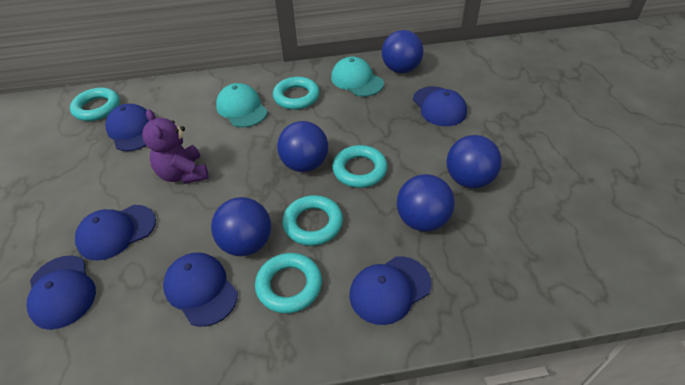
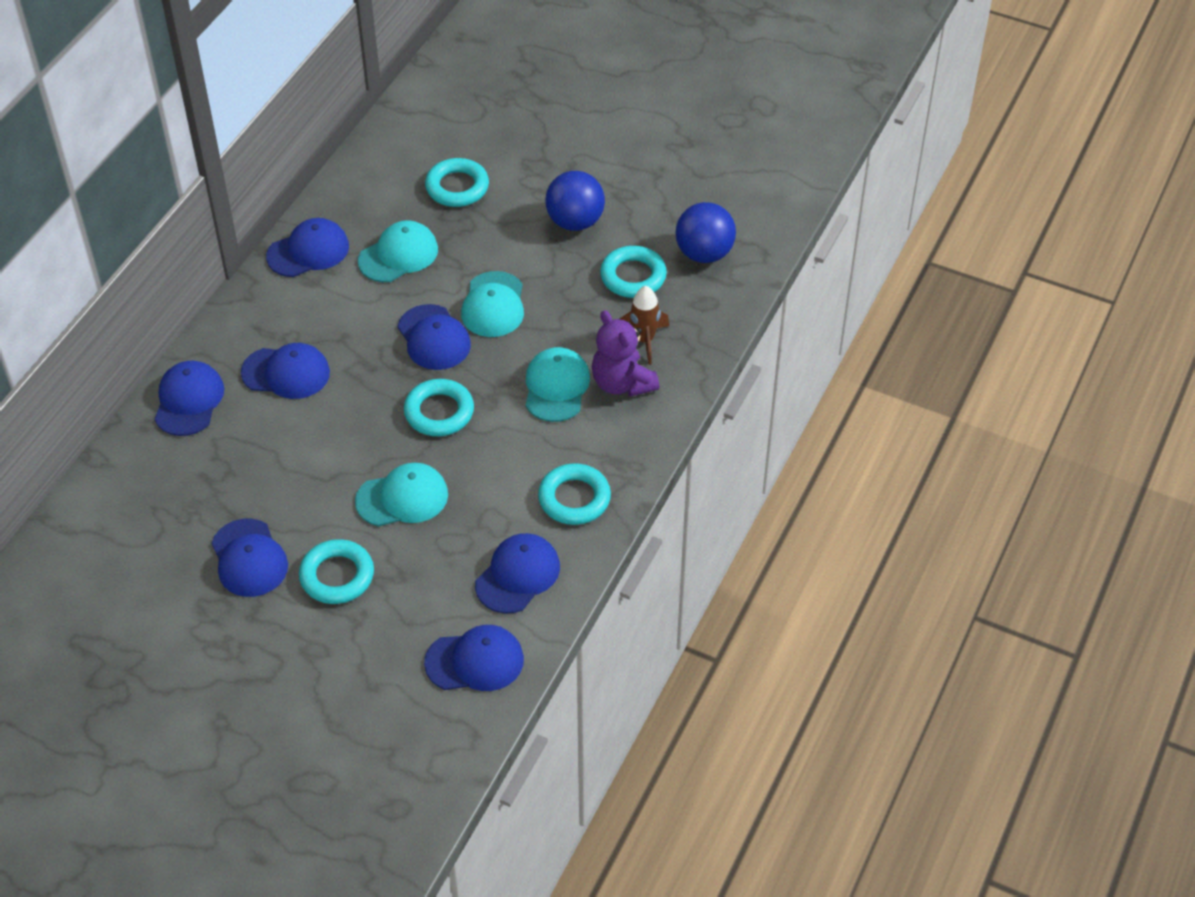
blue ball: 5 -> 2
blue cap: 6 -> 7
brown rocket: 0 -> 1
turquoise cap: 2 -> 4

